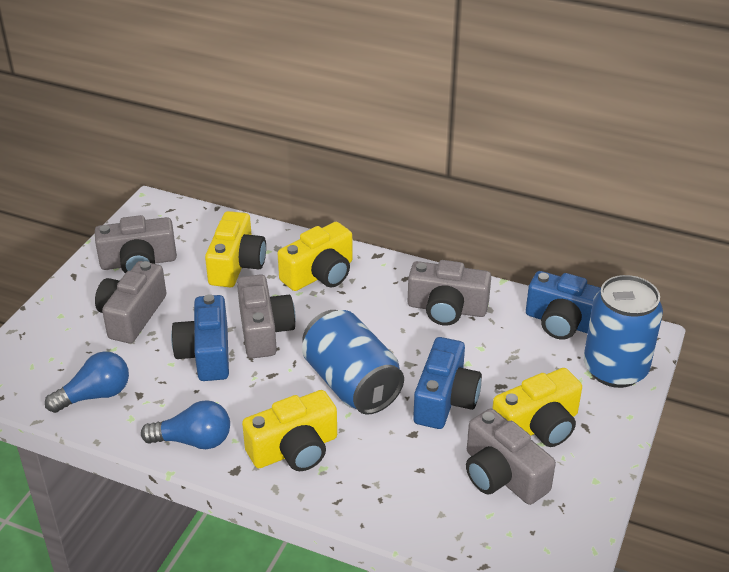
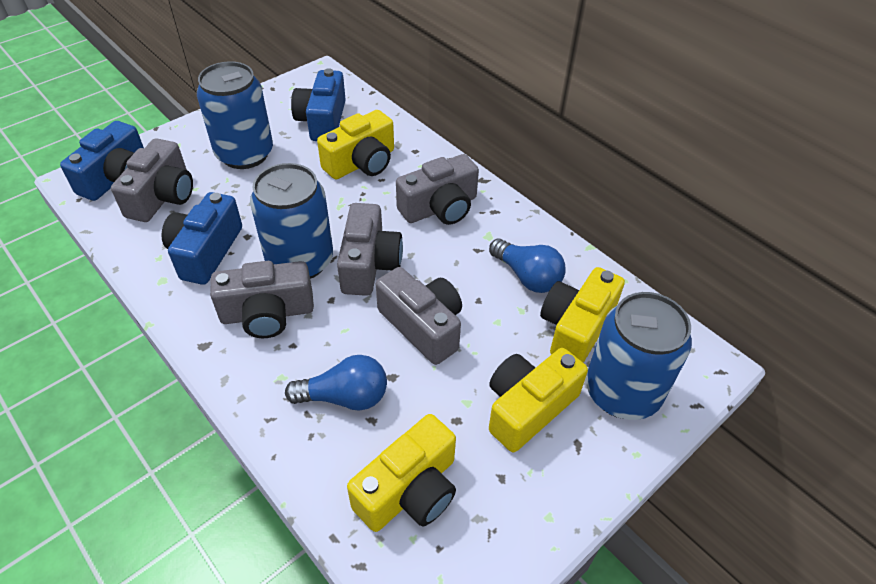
blue can: 2 -> 3

